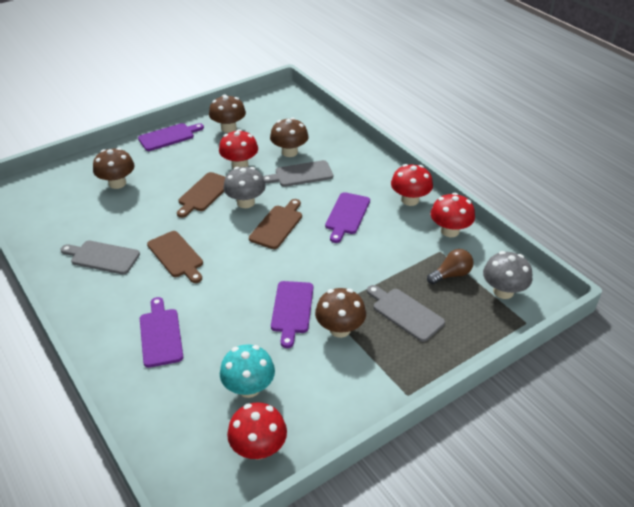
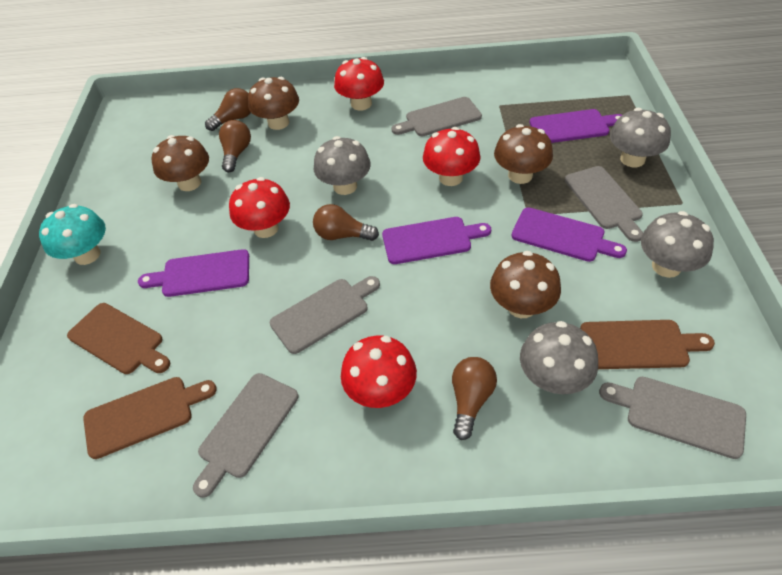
brown light bulb: 1 -> 4
grey cutting board: 3 -> 5
grey mushroom: 2 -> 4

